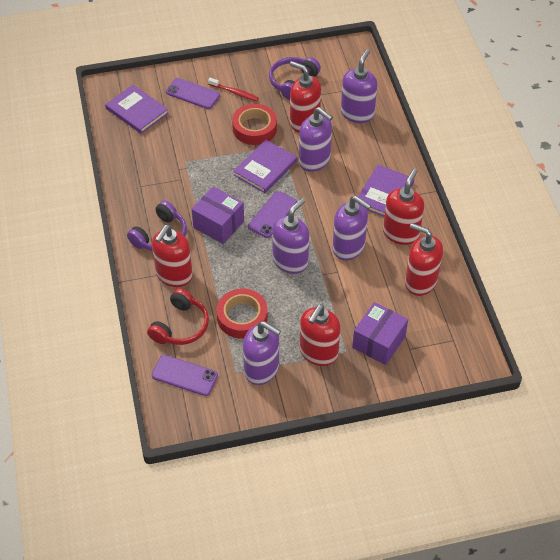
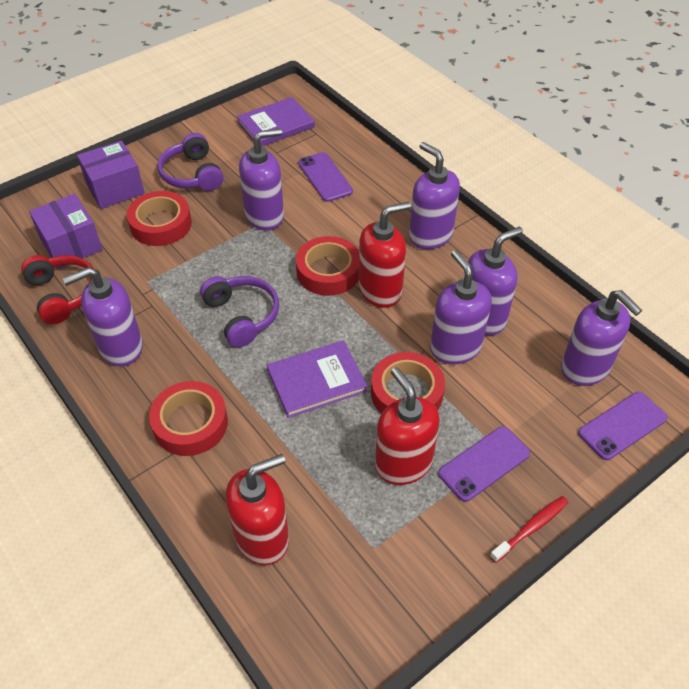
purple book: 3 -> 2
purple soap dispenser: 5 -> 6
red soap dispenser: 5 -> 3
red tape: 2 -> 4

